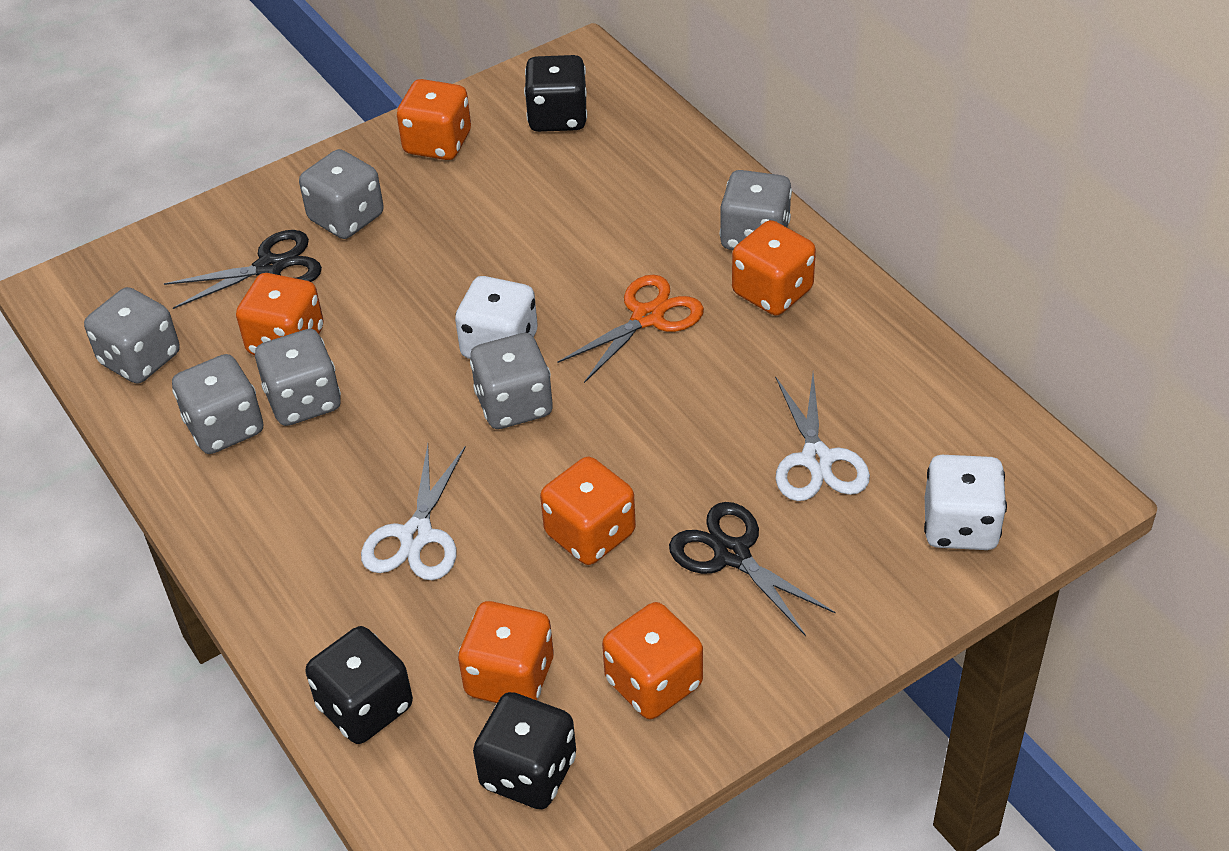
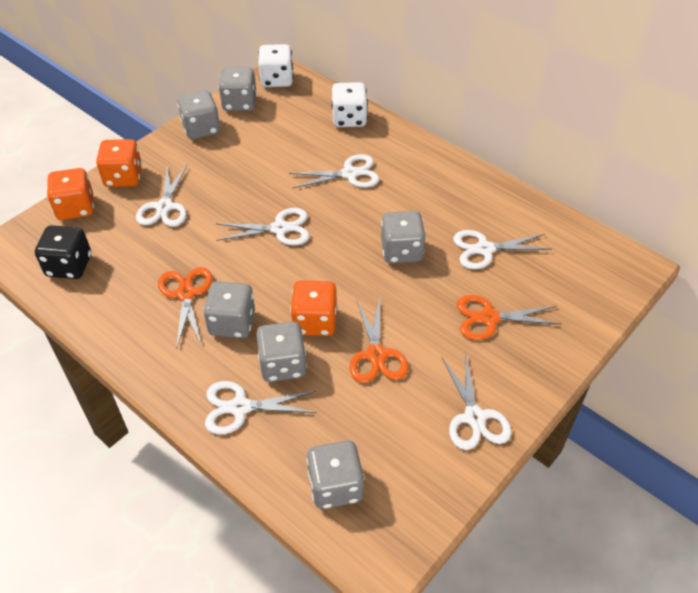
black dice: 3 -> 1
black scissors: 2 -> 0
orange dice: 6 -> 3
orange scissors: 1 -> 3
white scissors: 2 -> 6

